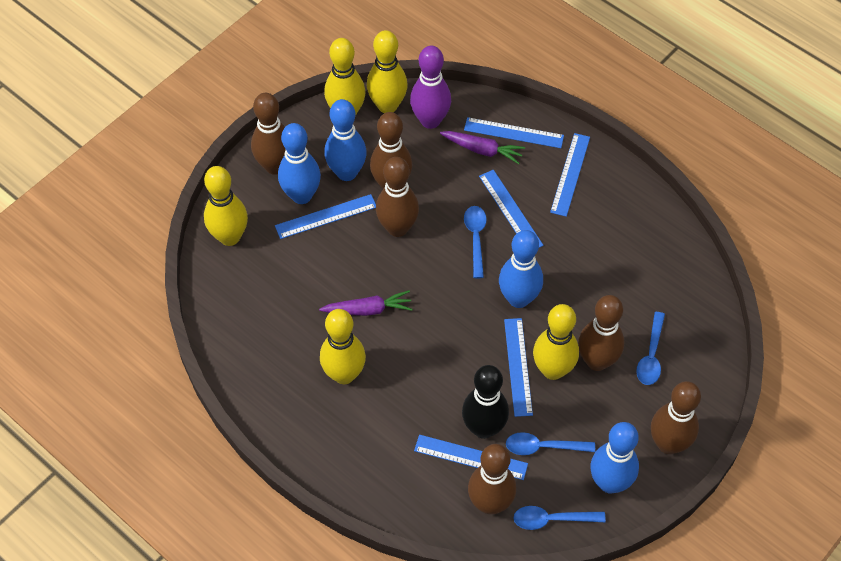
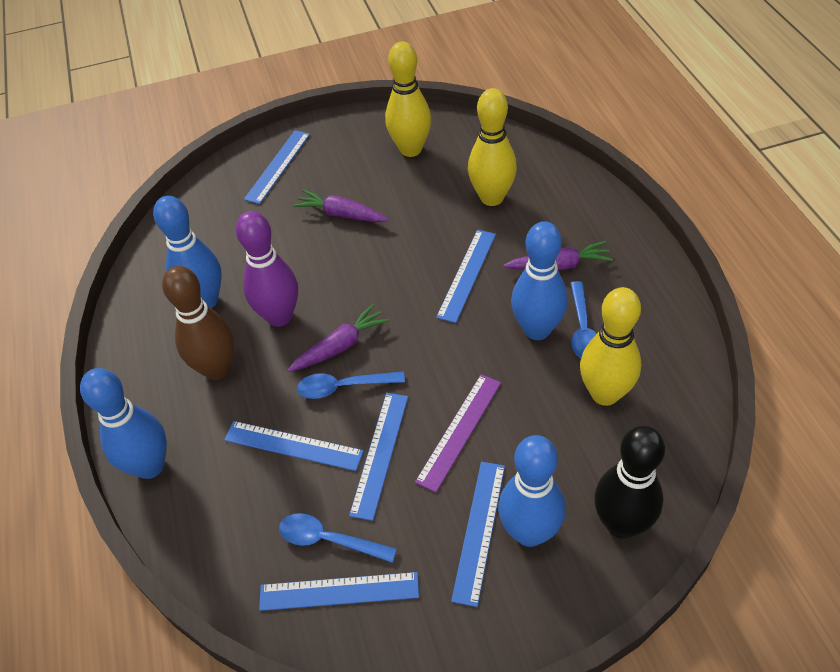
blue spoon: 4 -> 3
brown bowling pin: 6 -> 1
purple carrot: 2 -> 3
purple ruler: 0 -> 1
yellow bowling pin: 5 -> 3

